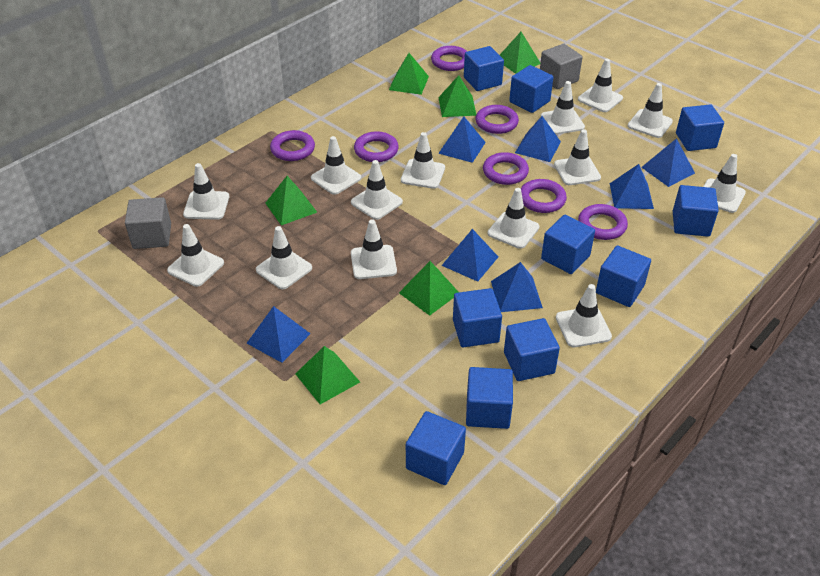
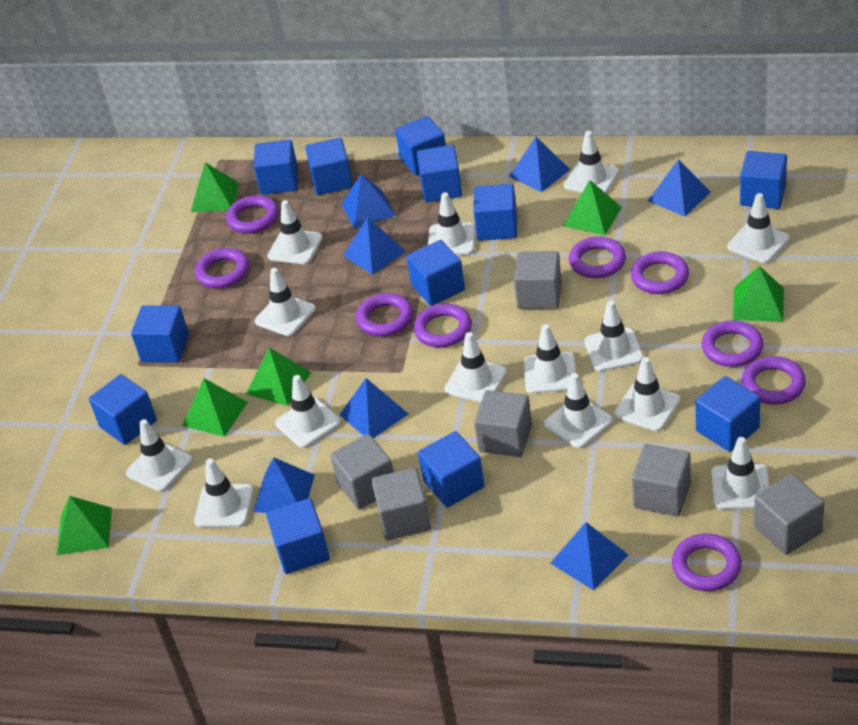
blue cube: 10 -> 12
grey cube: 2 -> 6
purple ring: 7 -> 9

